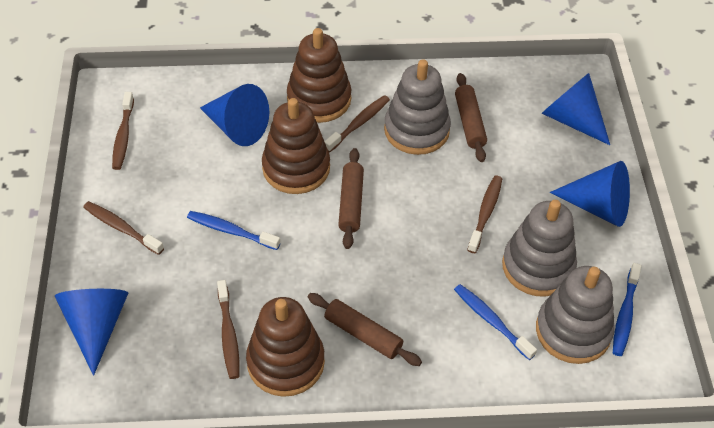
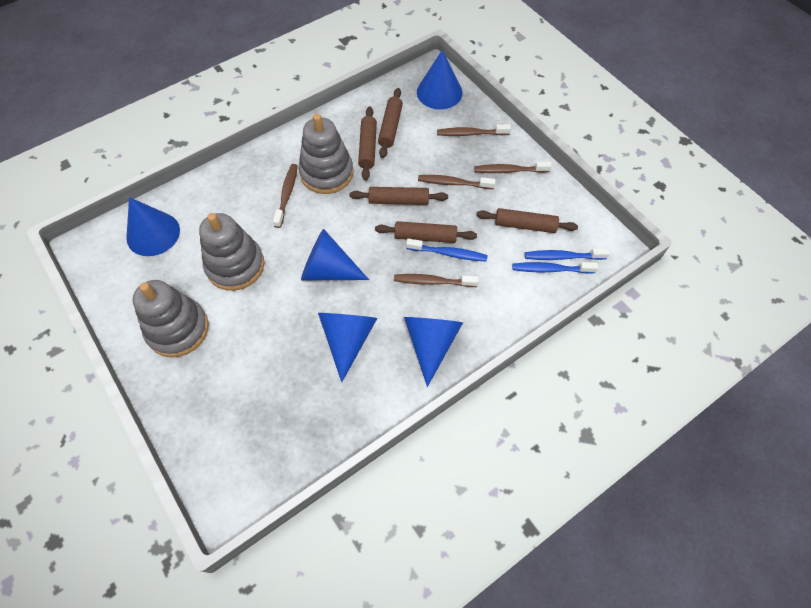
blue cone: 4 -> 5
brown rolling pin: 3 -> 5
brown stacking toy: 3 -> 0

